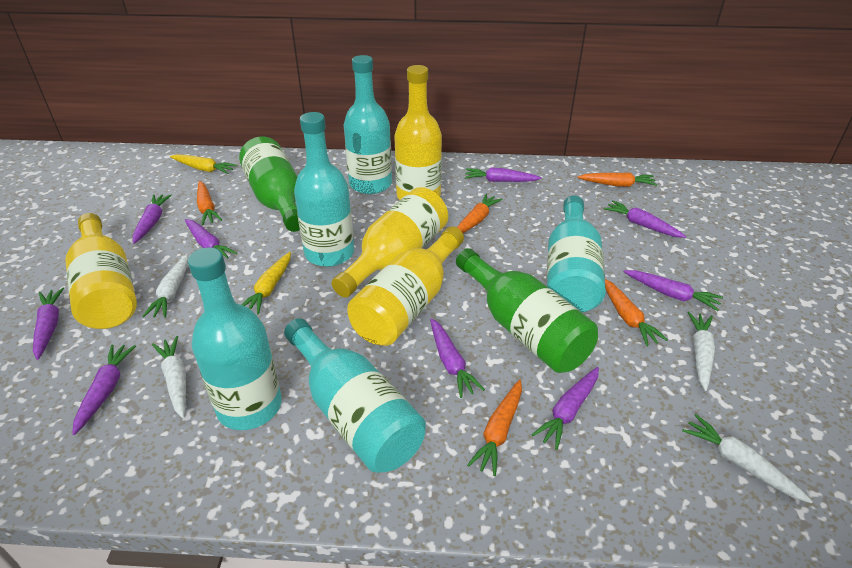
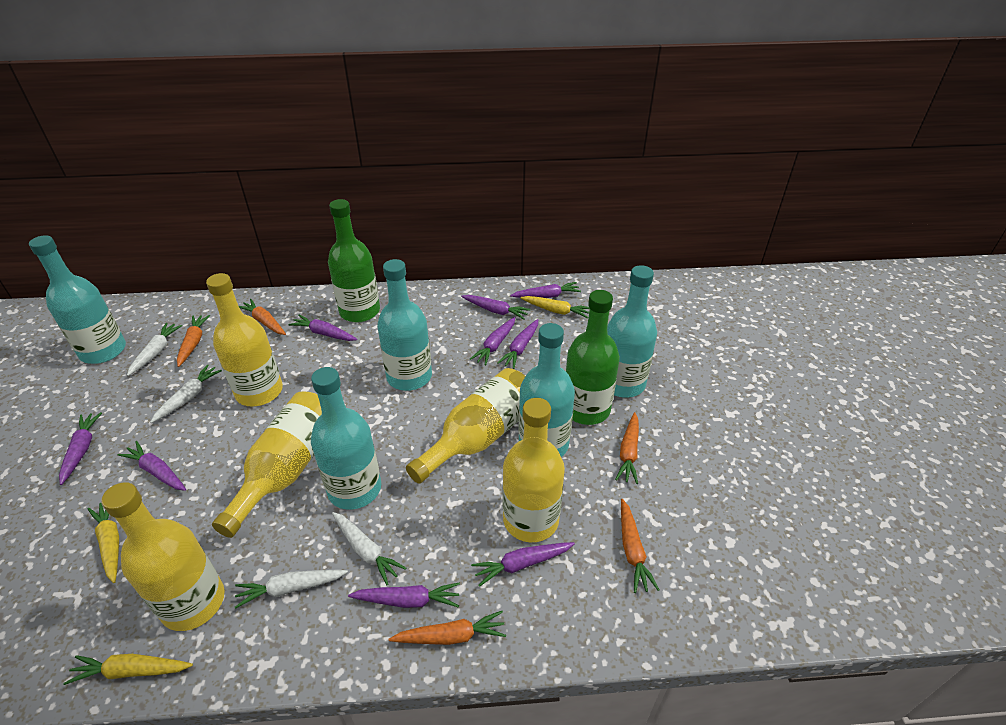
yellow bottle: 4 -> 5
yellow carrot: 2 -> 3

